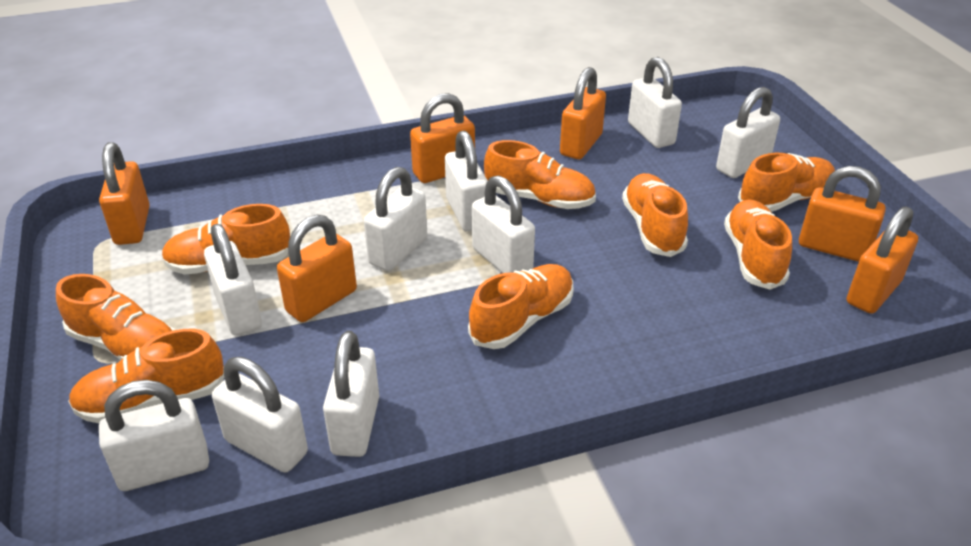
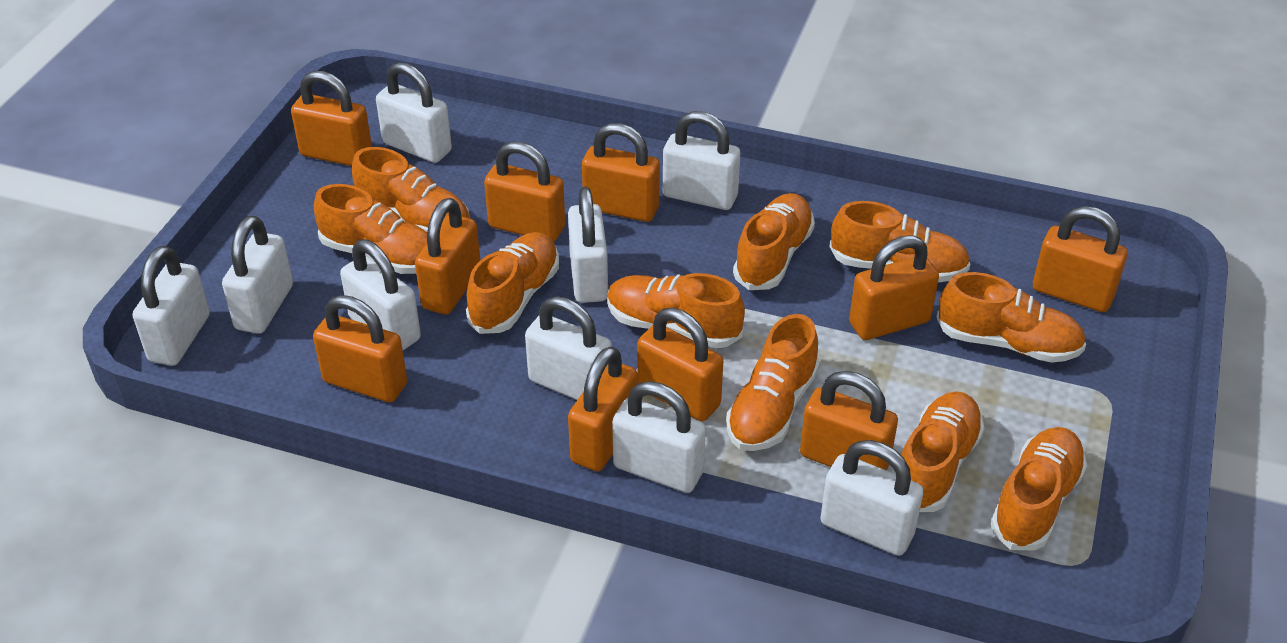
orange padlock: 6 -> 10
orange shoe: 8 -> 10

